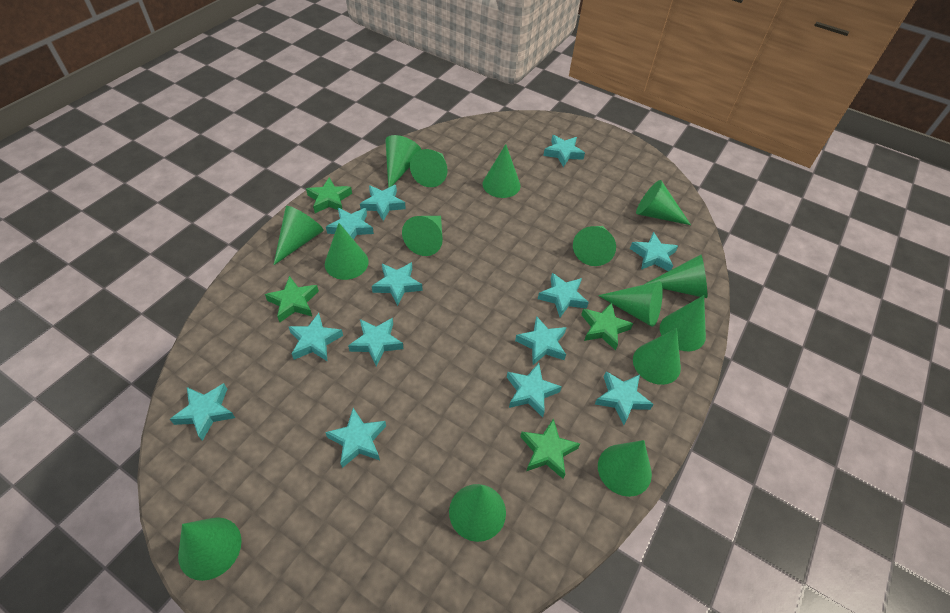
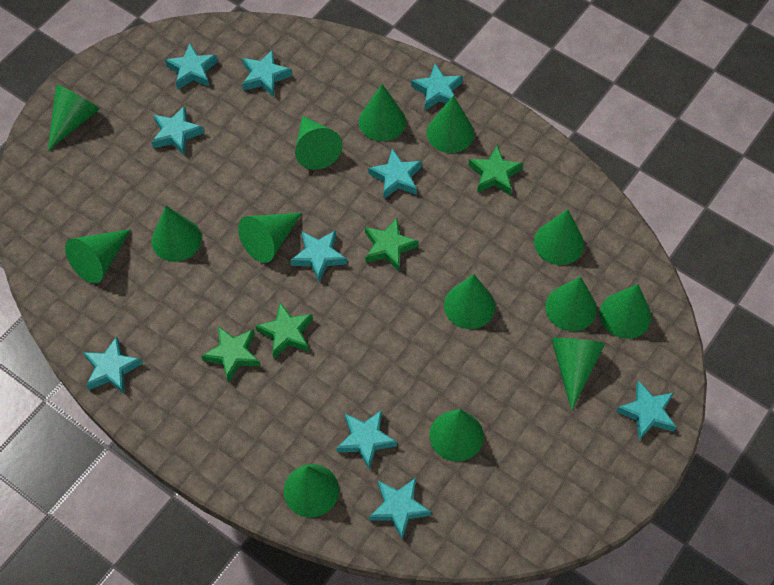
green cone: 15 -> 14
turquoise star: 13 -> 10

